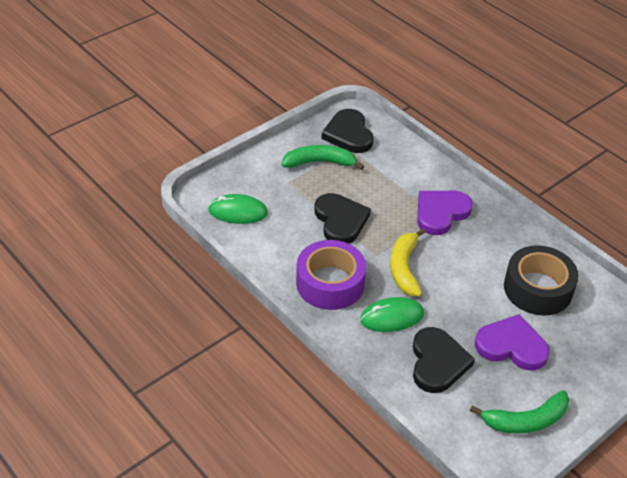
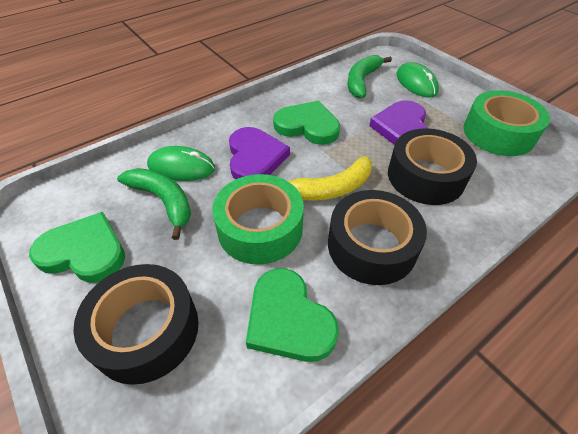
black heart: 3 -> 0
black tape: 1 -> 3
green heart: 0 -> 3
green tape: 0 -> 2
purple tape: 1 -> 0

